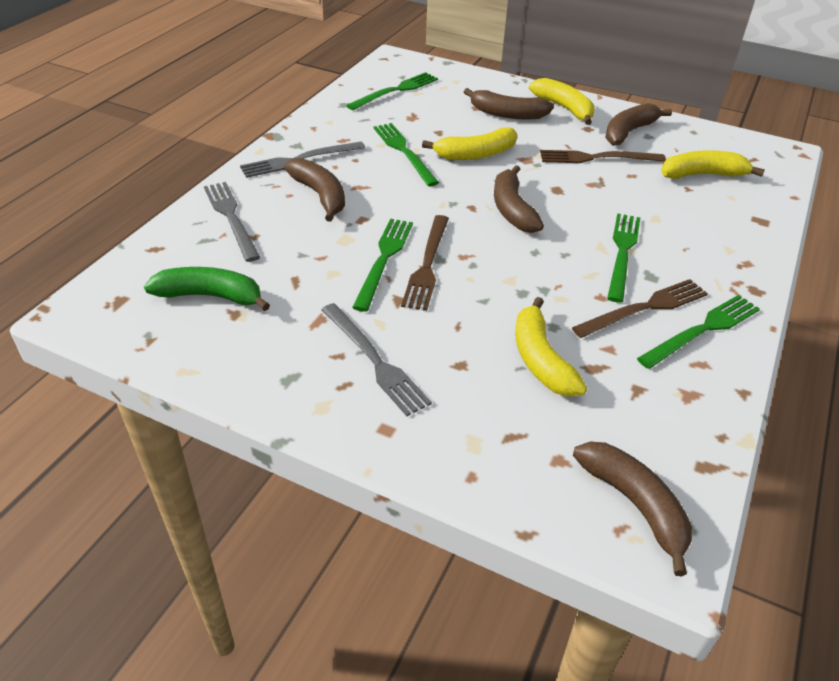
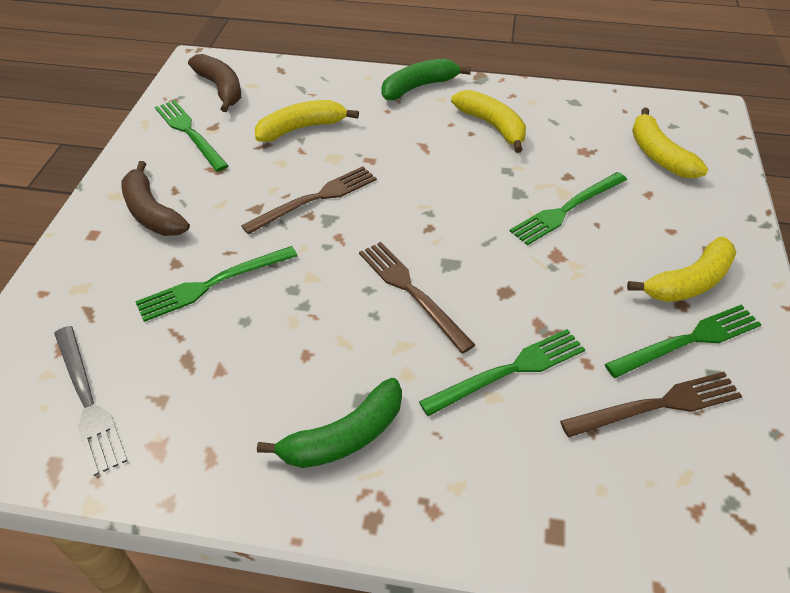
brown banana: 5 -> 2
green banana: 1 -> 2
grey fork: 3 -> 1

